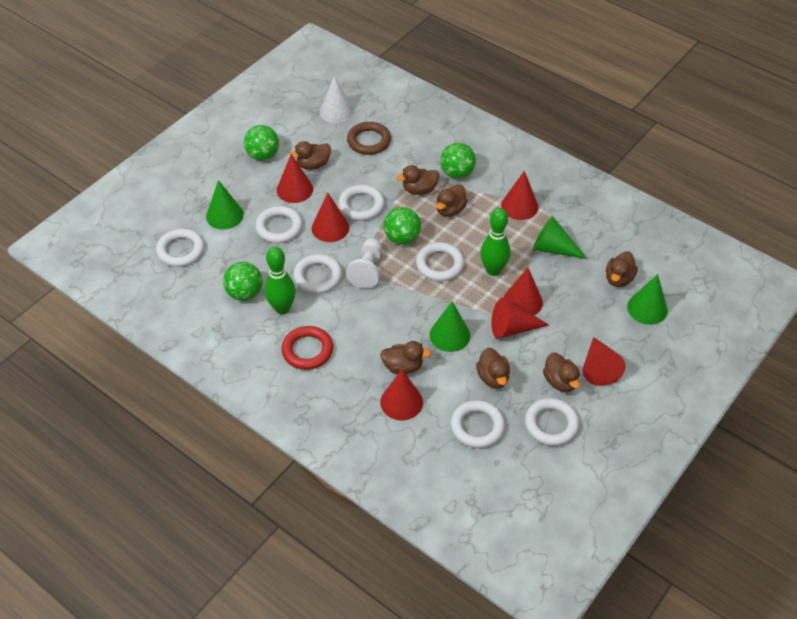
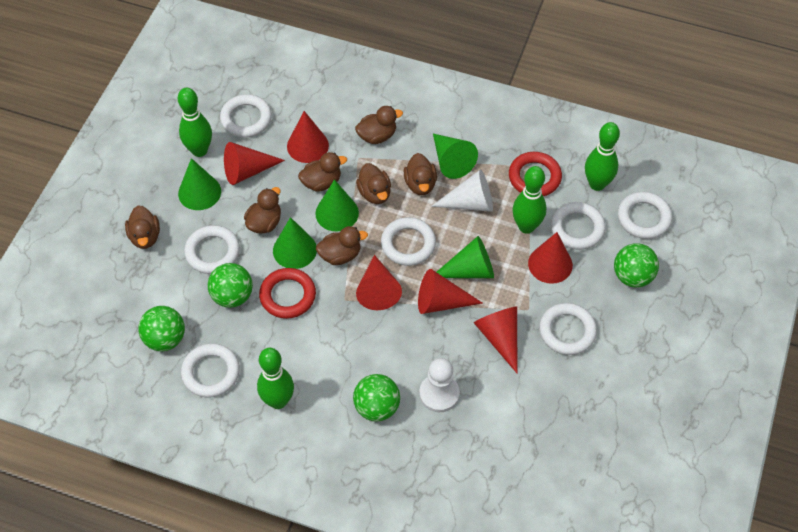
brown ring: 1 -> 0
green bowling pin: 2 -> 4
green cone: 4 -> 5
red cone: 7 -> 6
red ring: 1 -> 2

